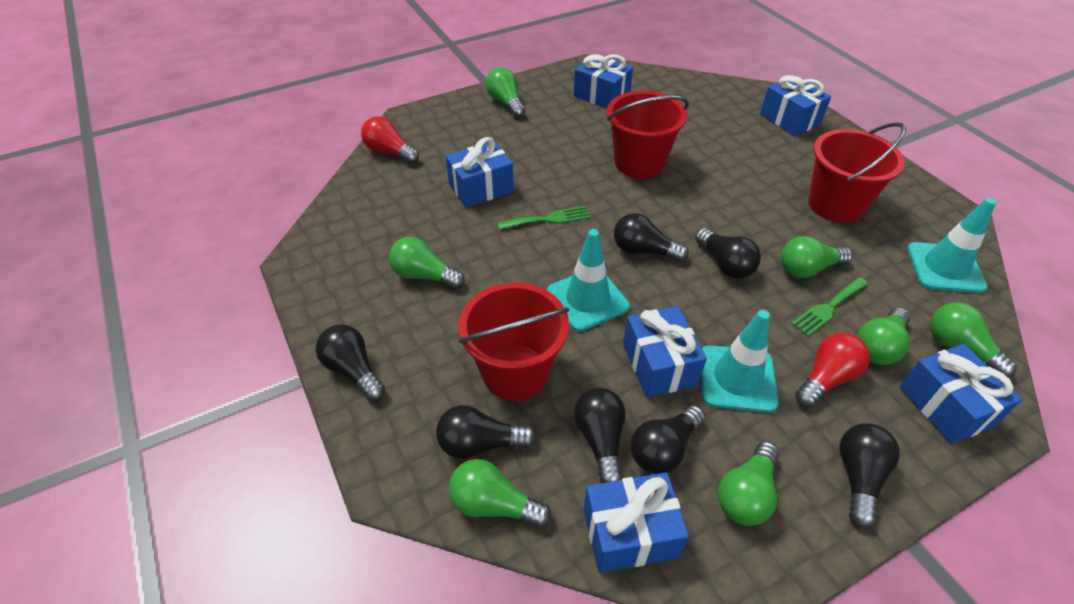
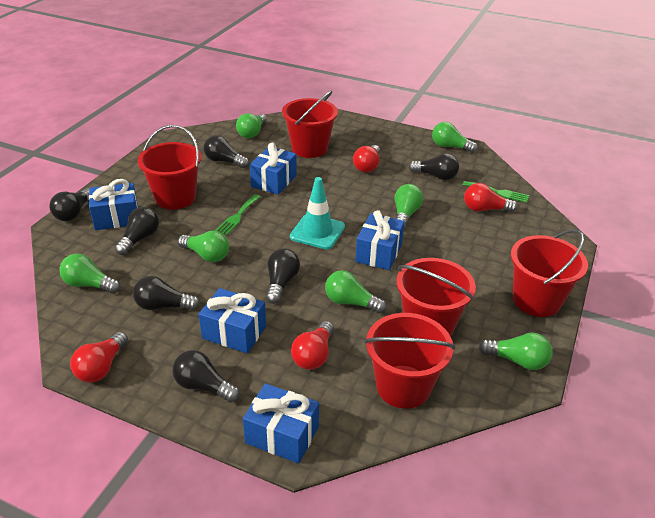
blue gift: 6 -> 5
red bucket: 3 -> 5
red light bulb: 2 -> 4
turquoise traffic cone: 3 -> 1

